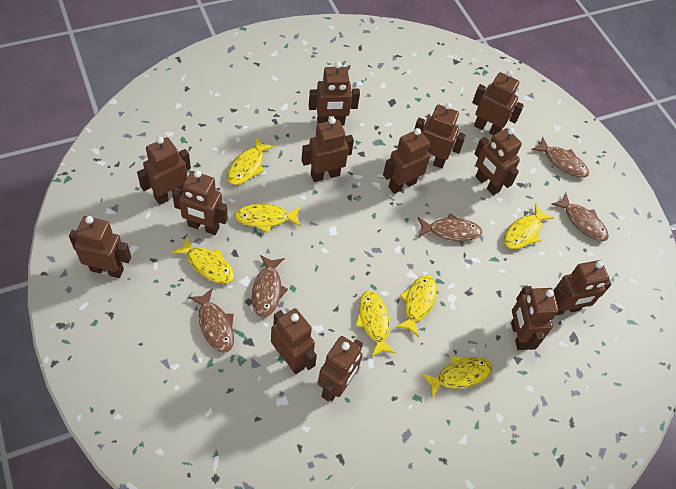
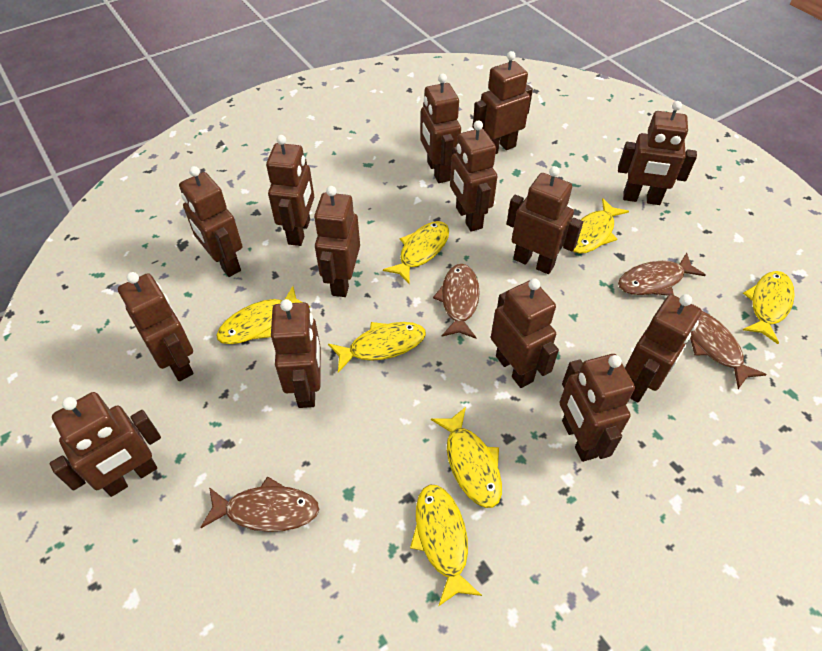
brown fish: 5 -> 4
brown robot: 13 -> 14

